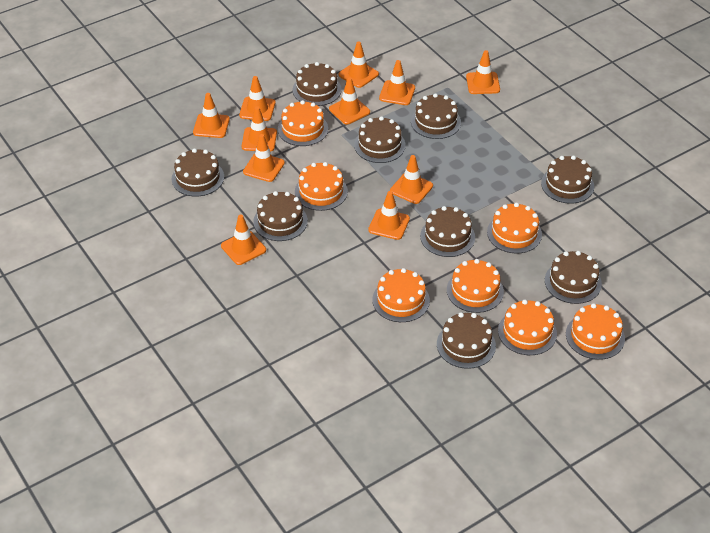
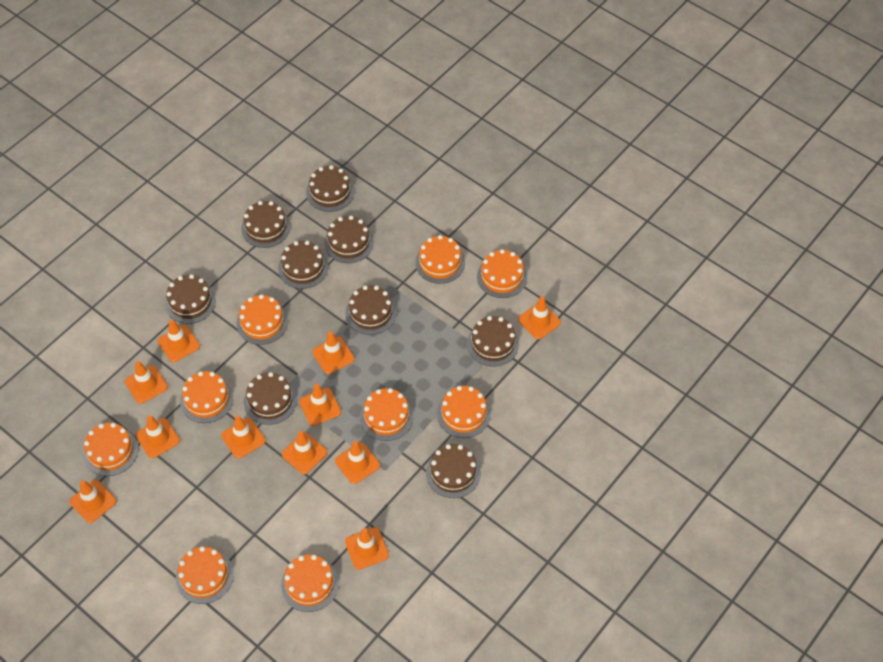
orange cake: 7 -> 9

